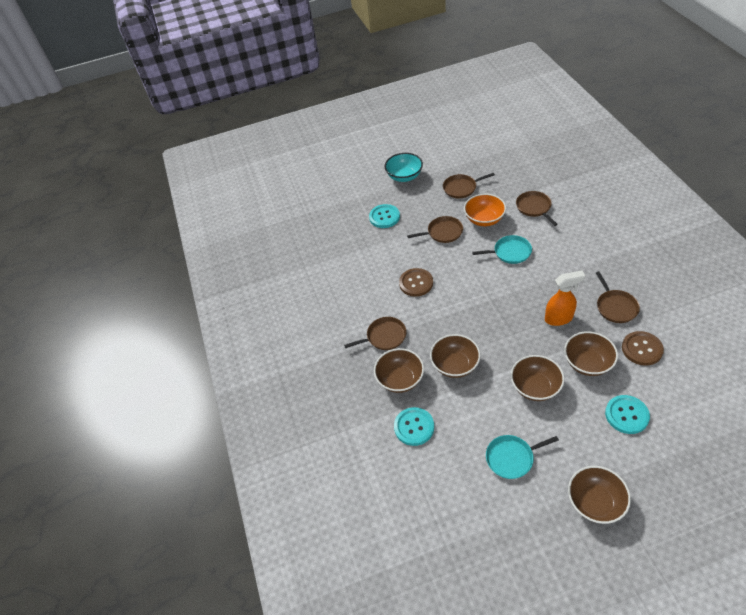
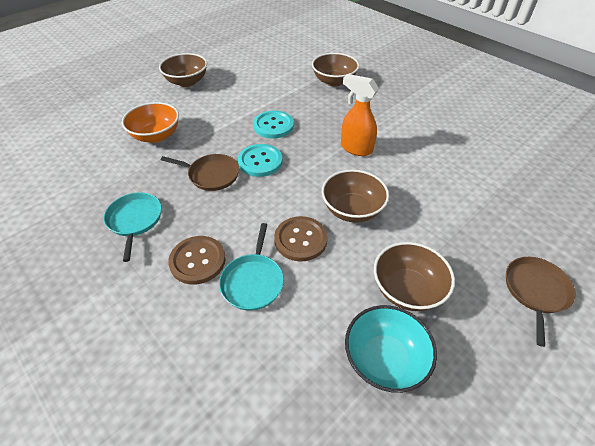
brown bowl: 5 -> 4
brown pan: 5 -> 2
turquoise button: 3 -> 2

